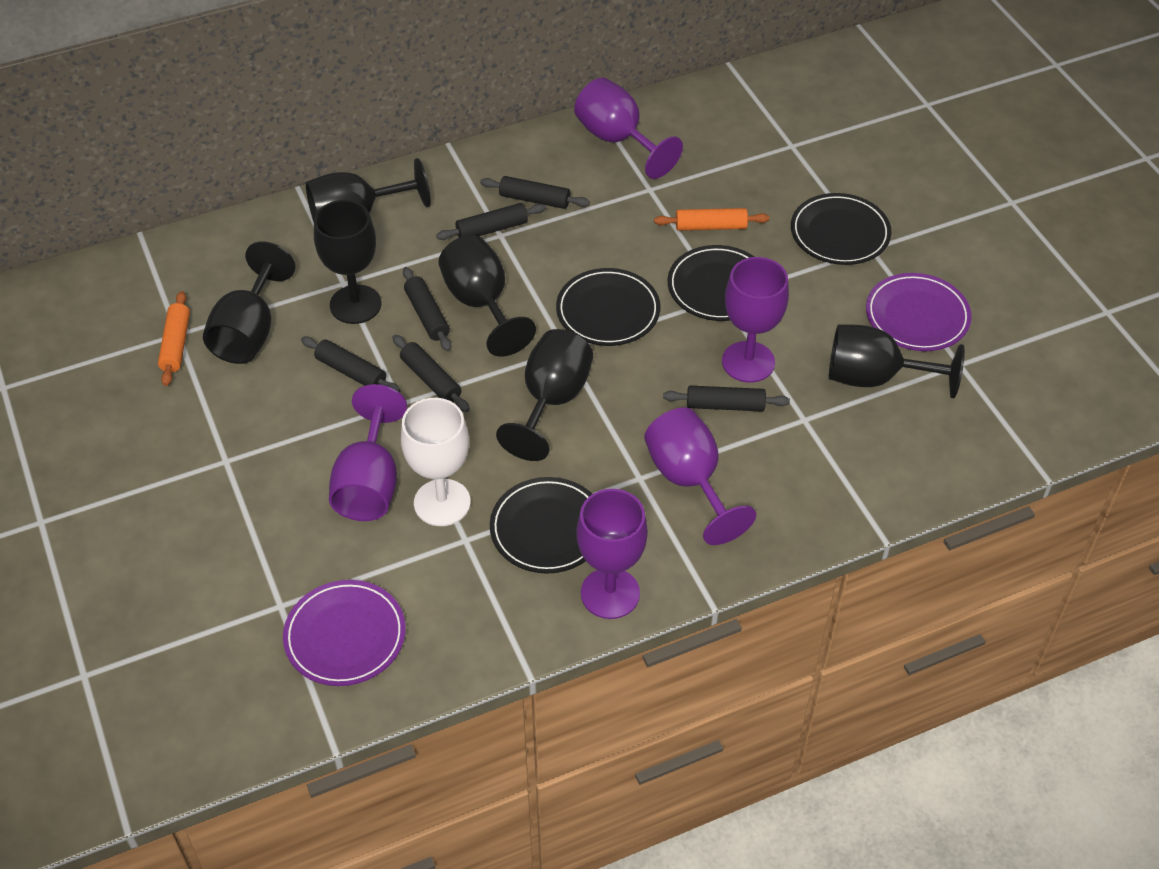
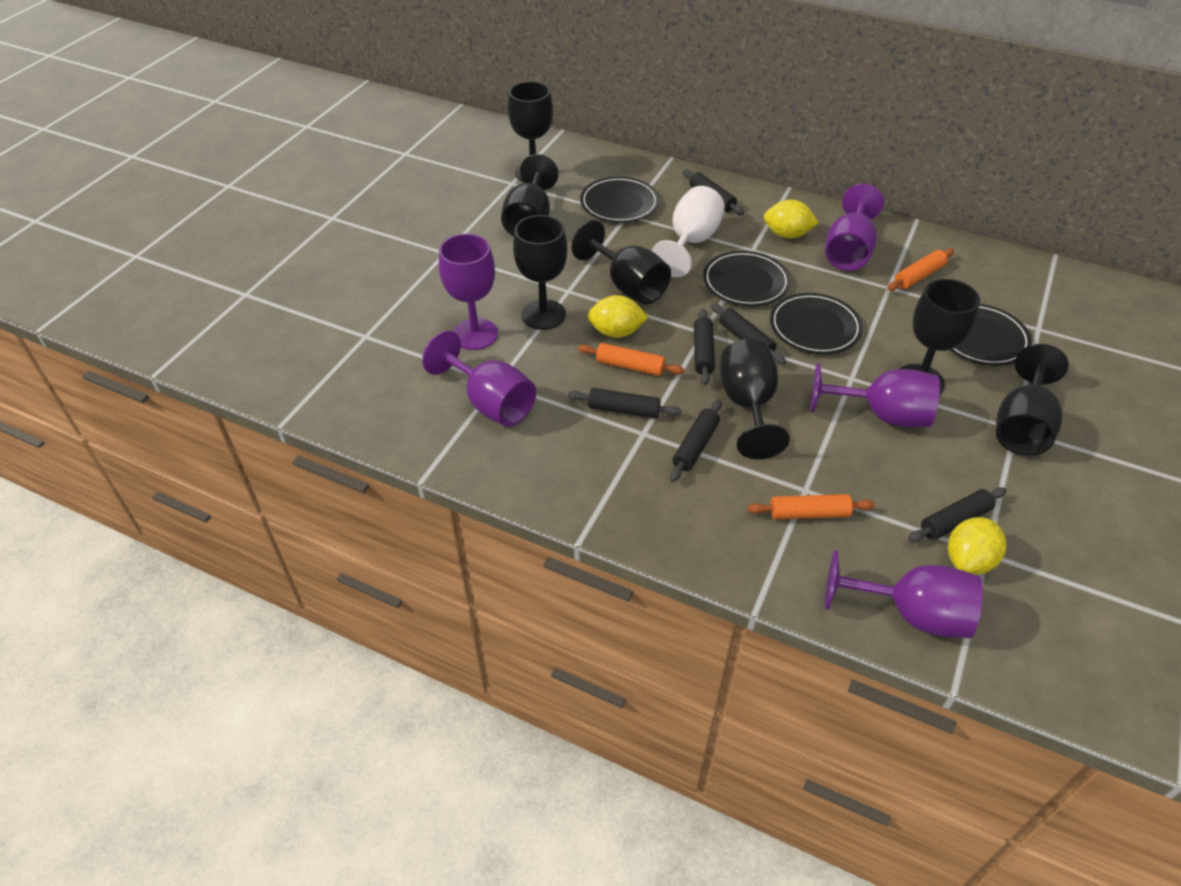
black goblet: 6 -> 7
orange rolling pin: 2 -> 3
purple plate: 2 -> 0
yellow lemon: 0 -> 3

